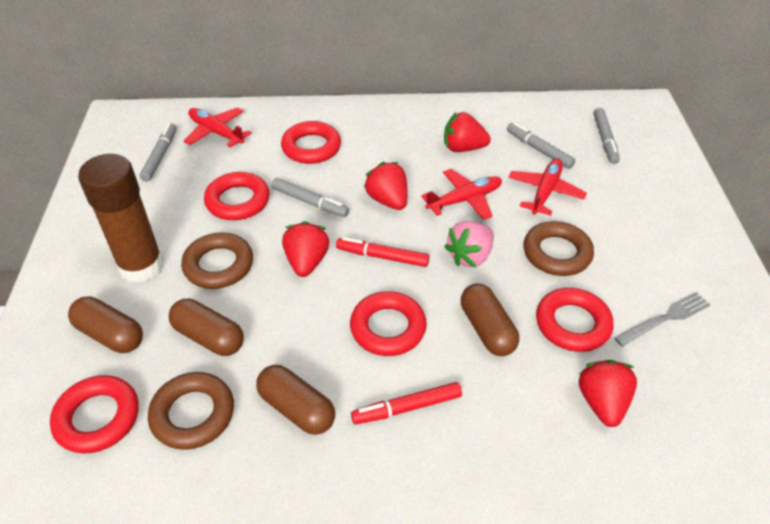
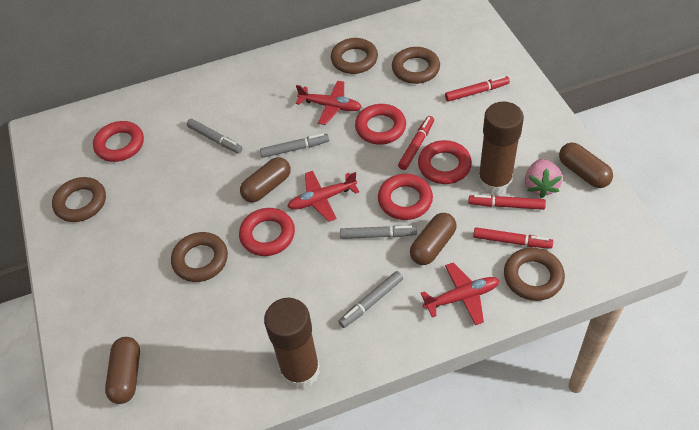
brown glue stick: 1 -> 2
brown ring: 3 -> 5
grey fork: 1 -> 0
red marker: 2 -> 4
red strawberry: 4 -> 0

